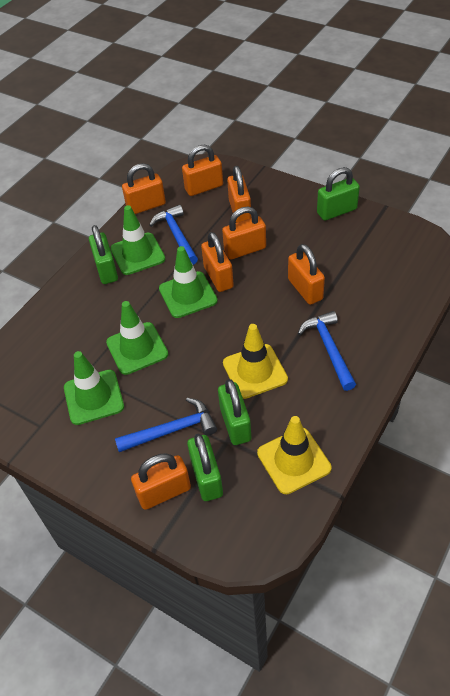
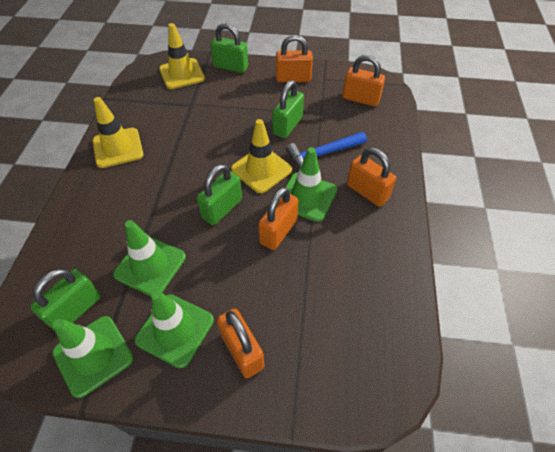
blue hammer: 3 -> 1
orange padlock: 7 -> 5
yellow traffic cone: 2 -> 3

